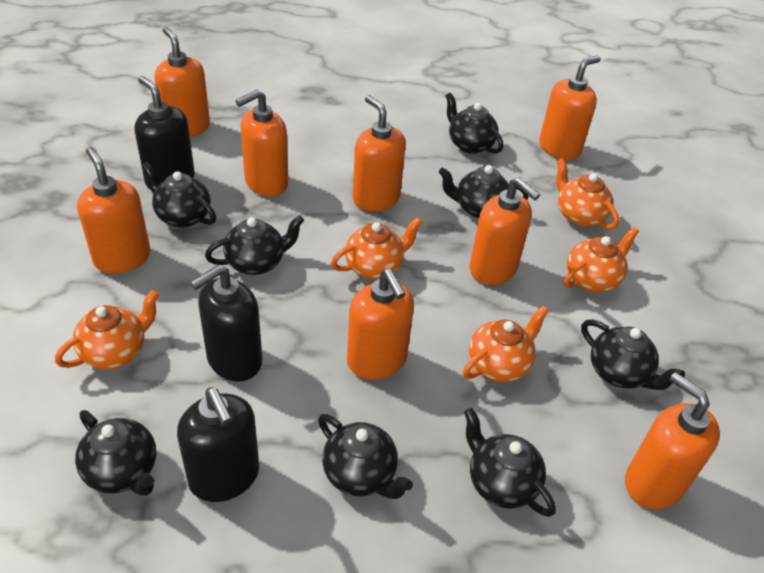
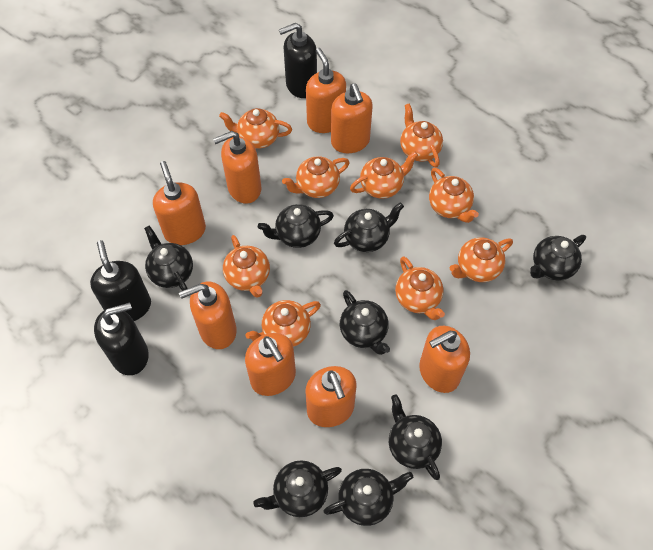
orange teapot: 5 -> 9

